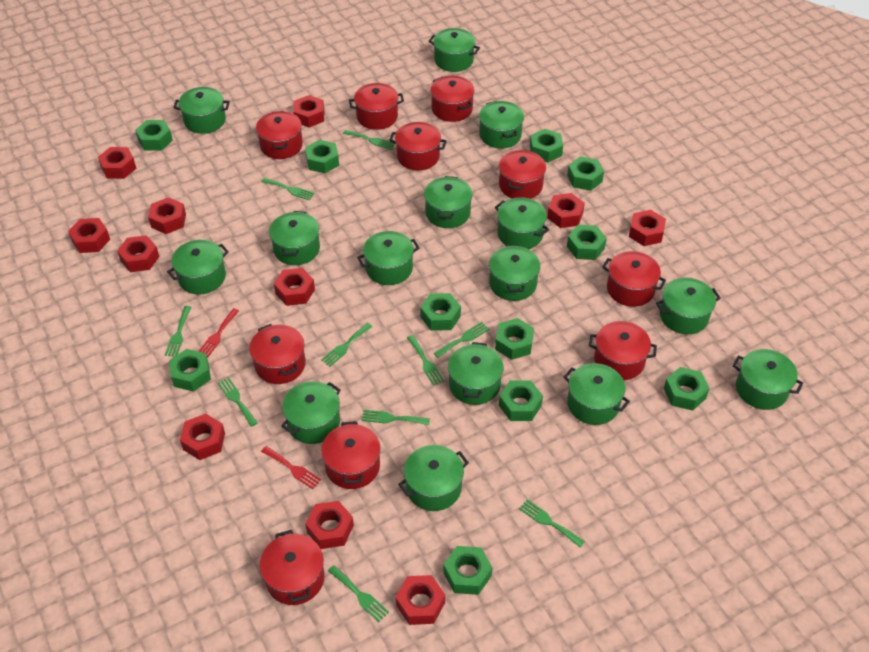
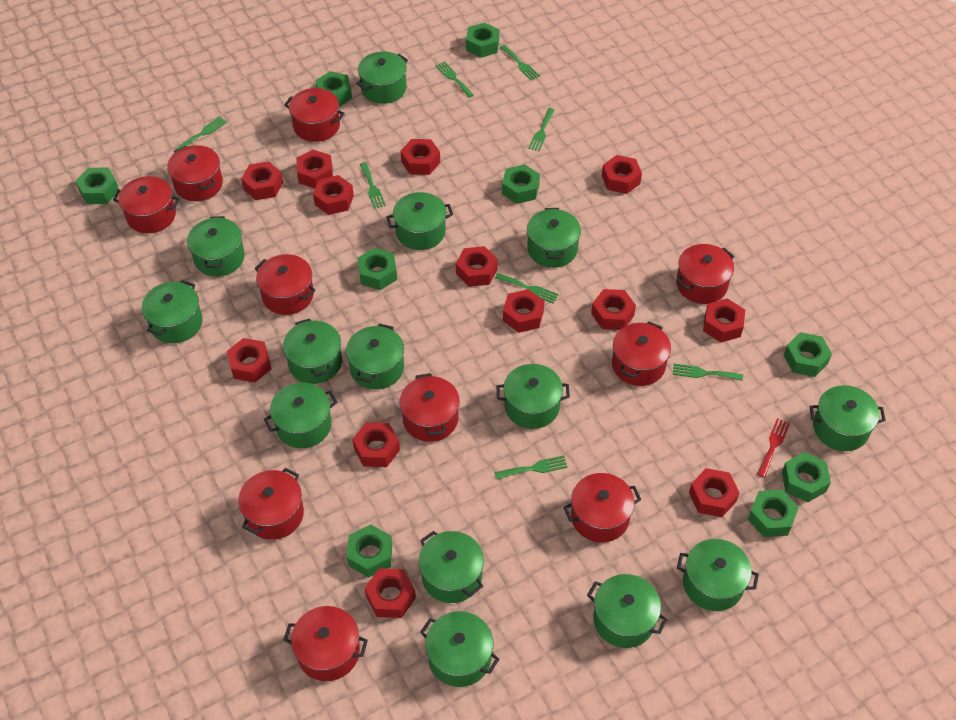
green fork: 10 -> 8
green nut: 11 -> 9
green pot: 15 -> 14
red fork: 2 -> 1
red nut: 11 -> 13

